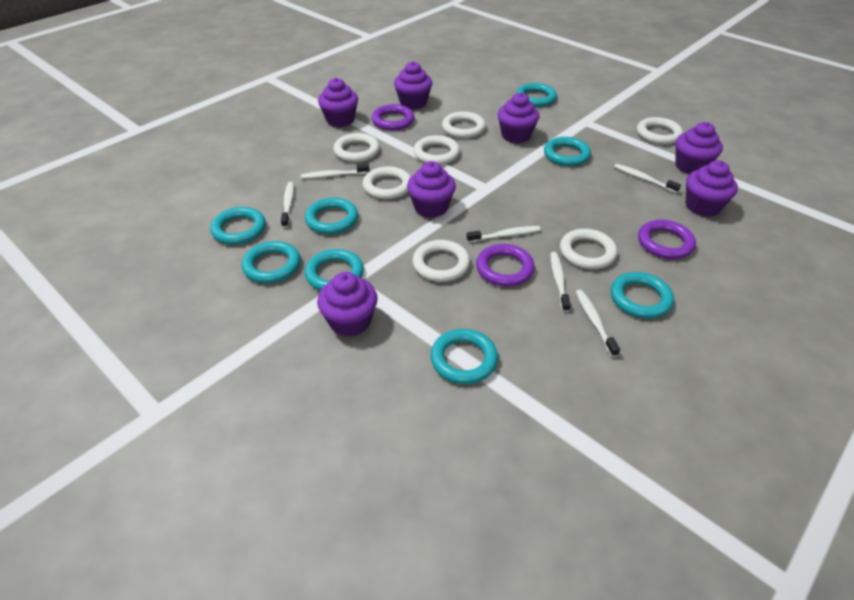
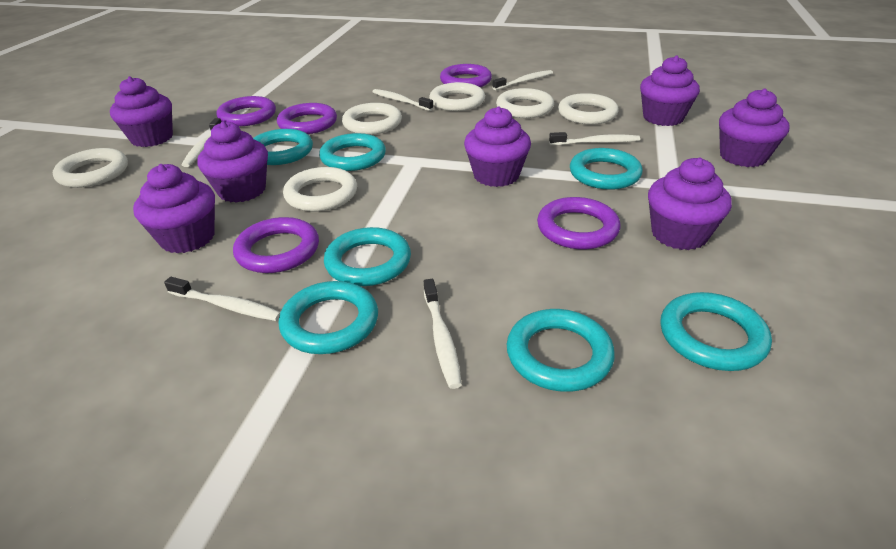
purple ring: 3 -> 5
turquoise ring: 8 -> 7
white ring: 7 -> 6

